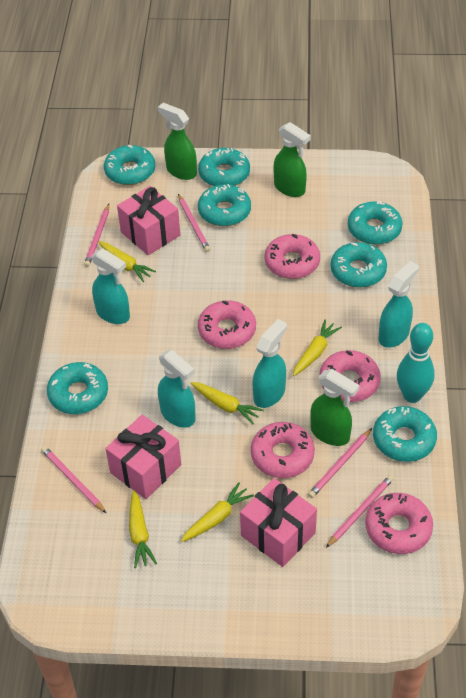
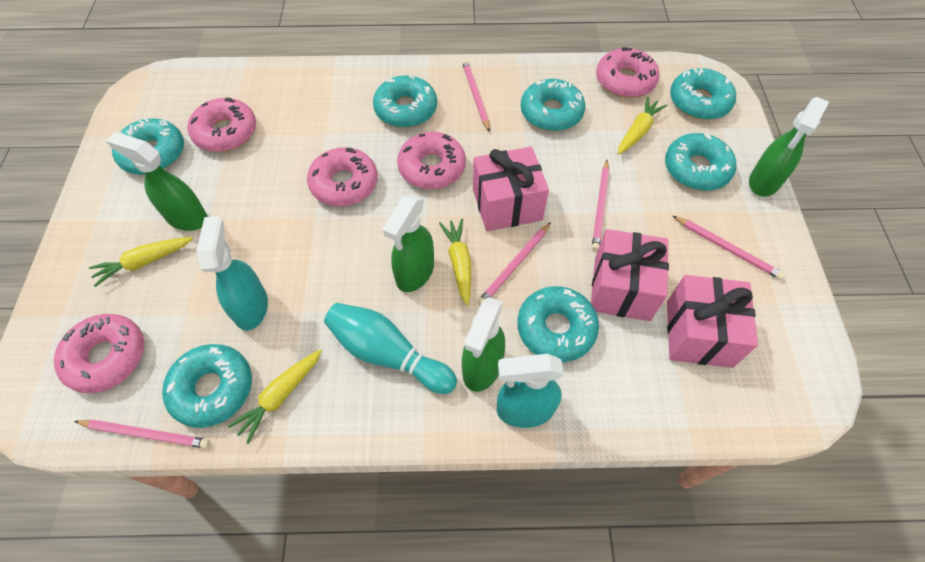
green spray bottle: 3 -> 4
turquoise spray bottle: 4 -> 2
yellow carrot: 5 -> 4

